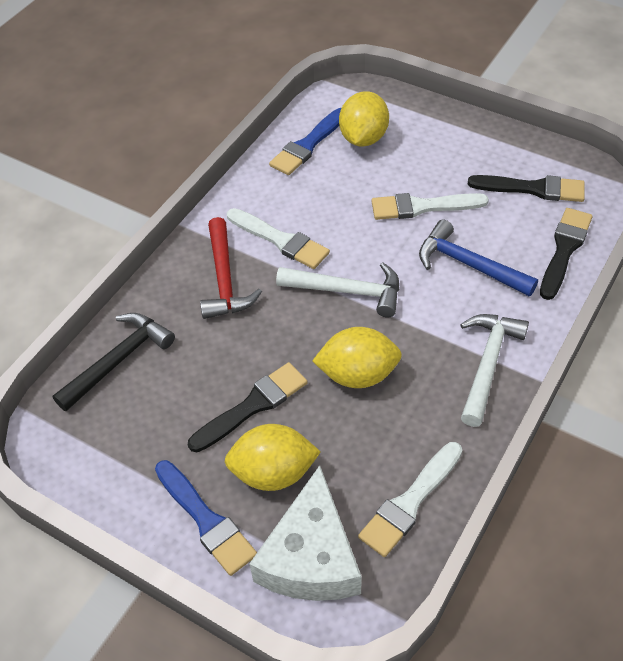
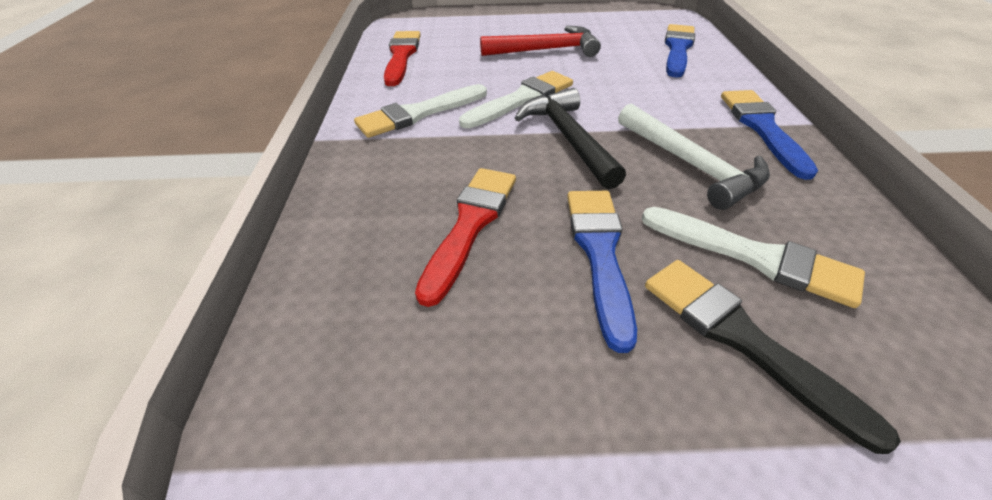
black brush: 3 -> 1
blue brush: 2 -> 3
blue hammer: 1 -> 0
red brush: 0 -> 2
white cheese: 1 -> 0
white hammer: 2 -> 1
yellow lemon: 3 -> 0

